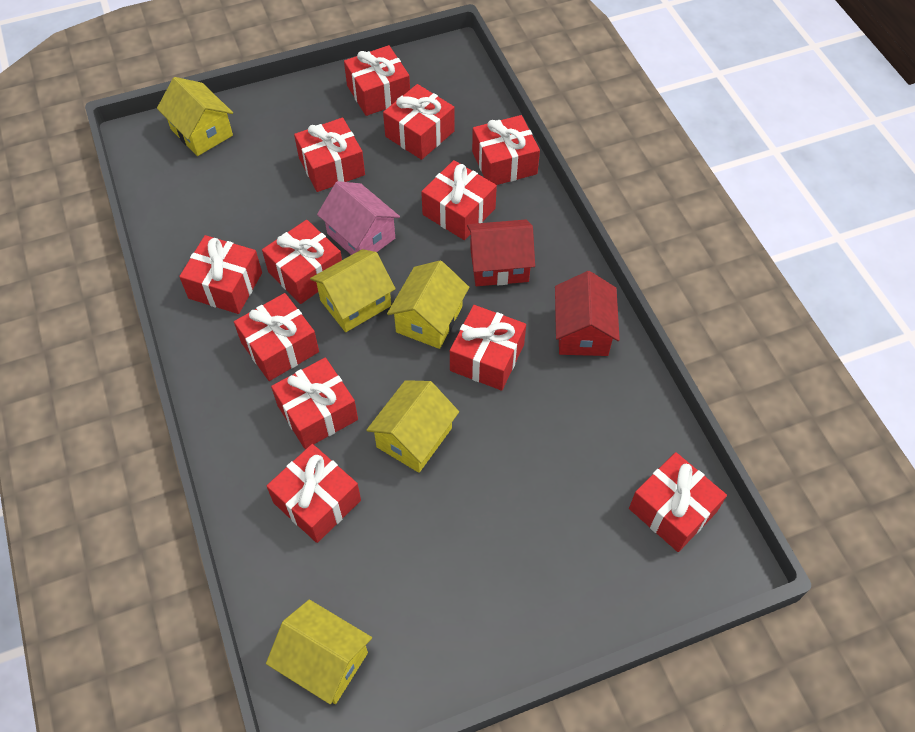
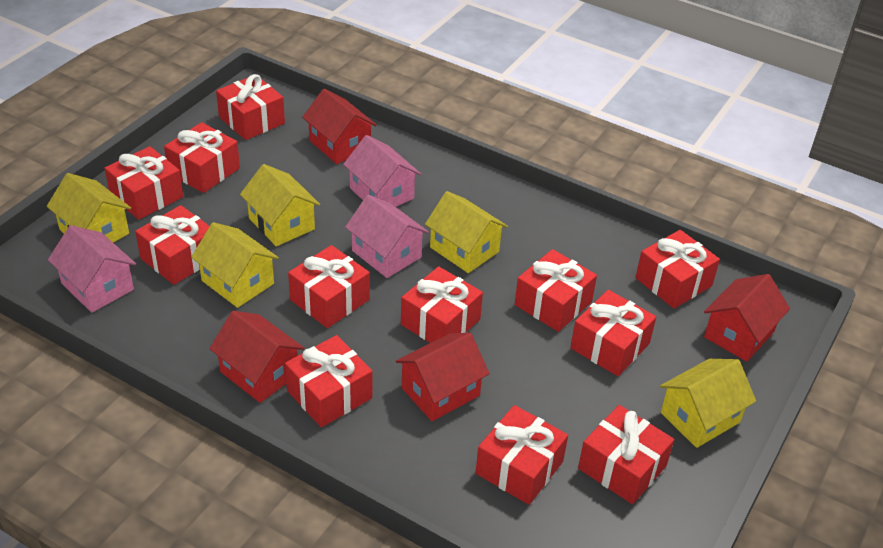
pink house: 1 -> 3
red house: 2 -> 4

